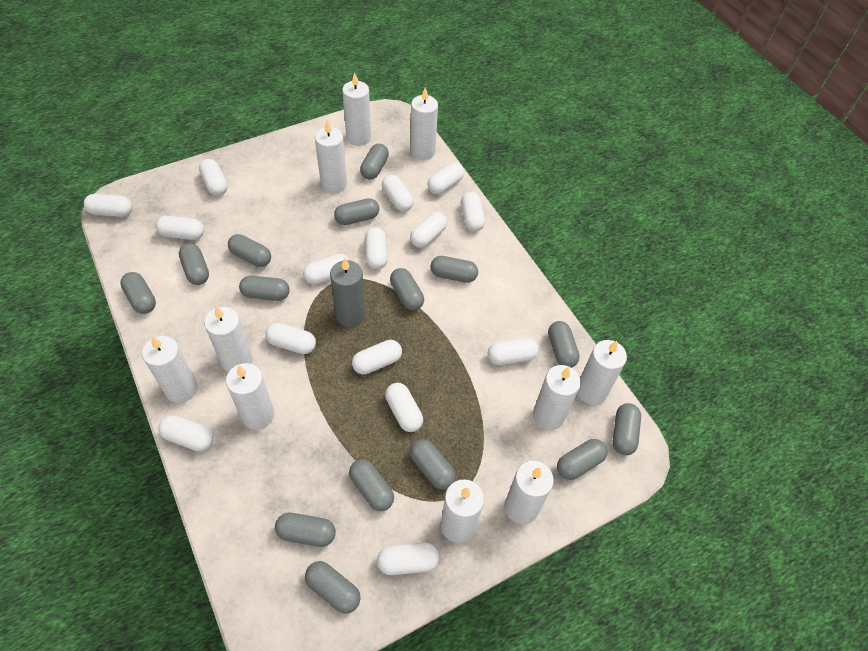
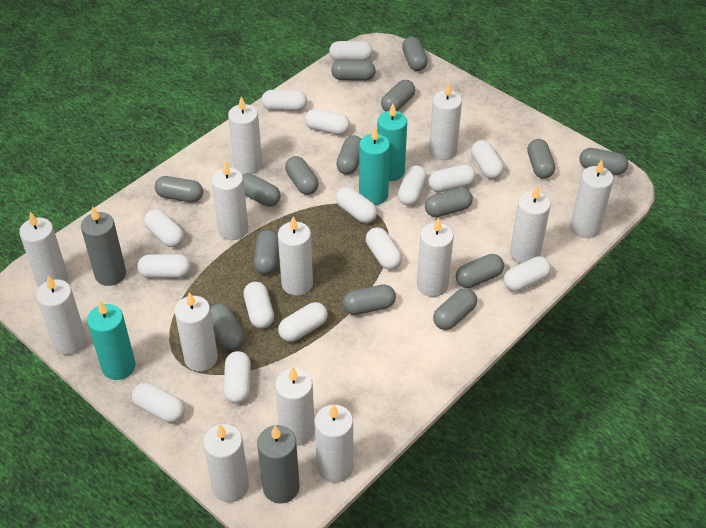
grey candle: 1 -> 2
turquoise candle: 0 -> 3
white candle: 10 -> 13

